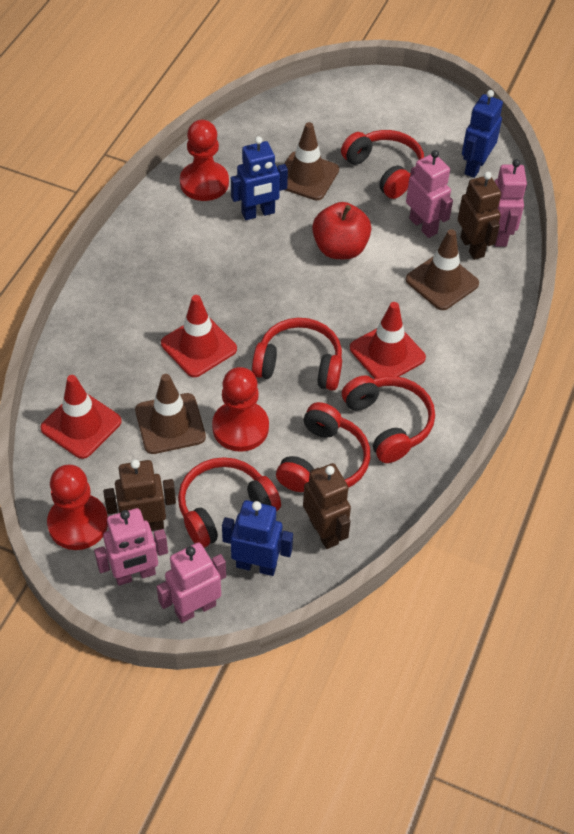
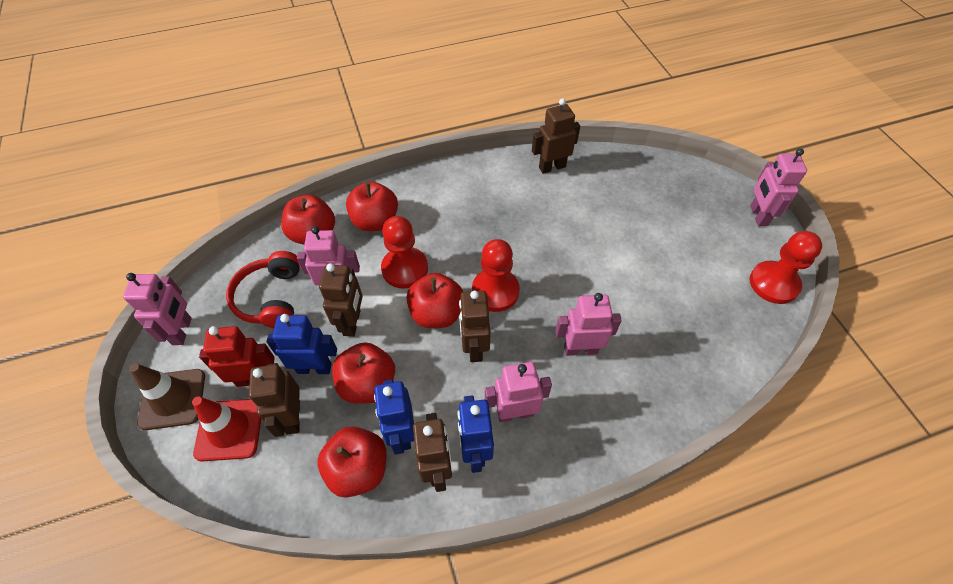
brown robot: 3 -> 5
brown traffic cone: 3 -> 1
pink robot: 4 -> 5
red apple: 1 -> 5
red headphones: 5 -> 1
red robot: 0 -> 1
red traffic cone: 3 -> 1

